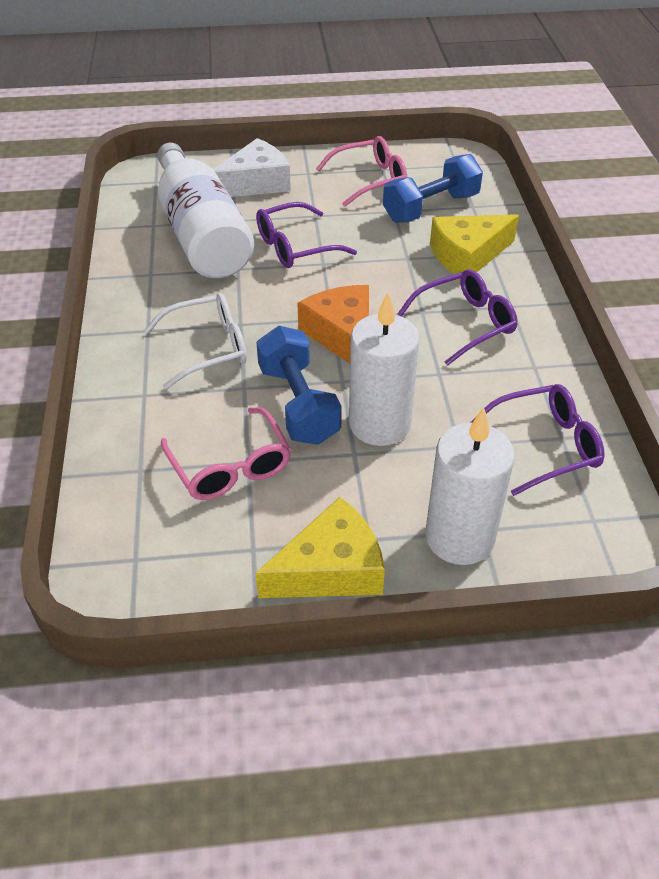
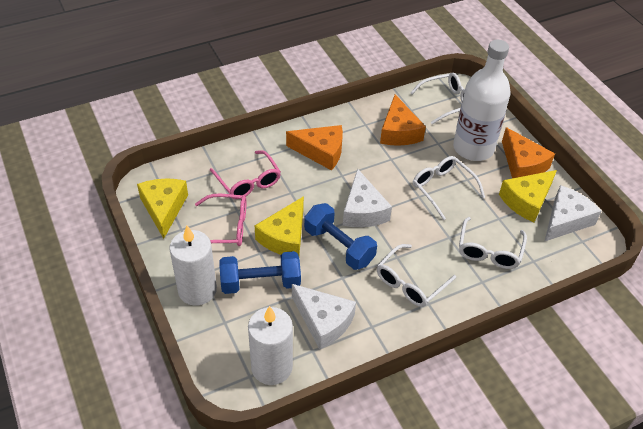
orange cheese: 1 -> 3
purple glasses: 3 -> 0
white cheese: 1 -> 3
white glasses: 1 -> 4
yellow cheese: 2 -> 3

